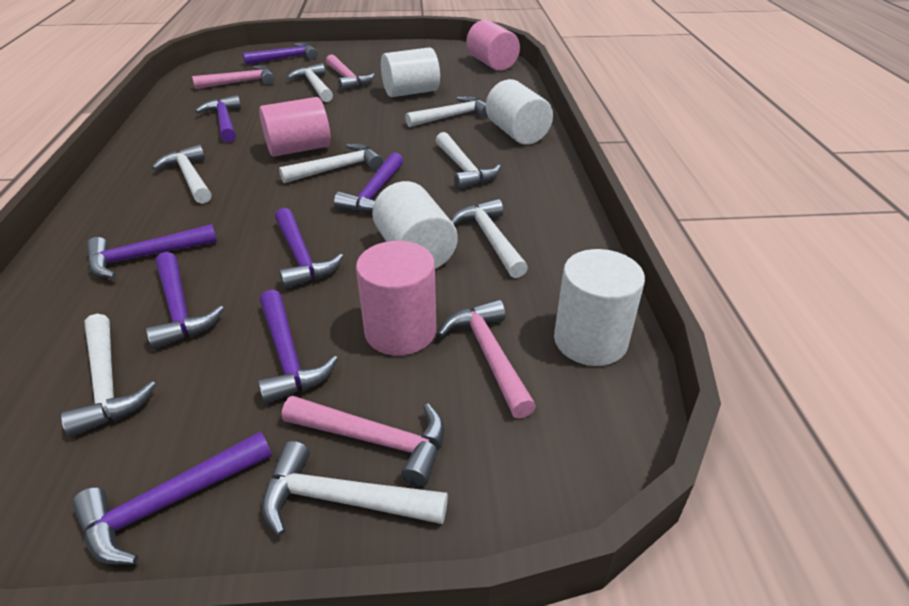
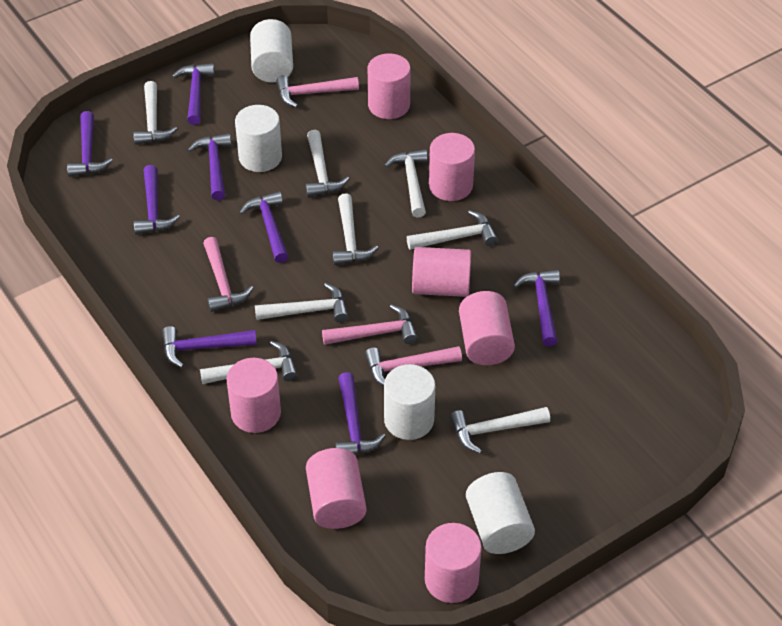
pink cylinder: 3 -> 7

